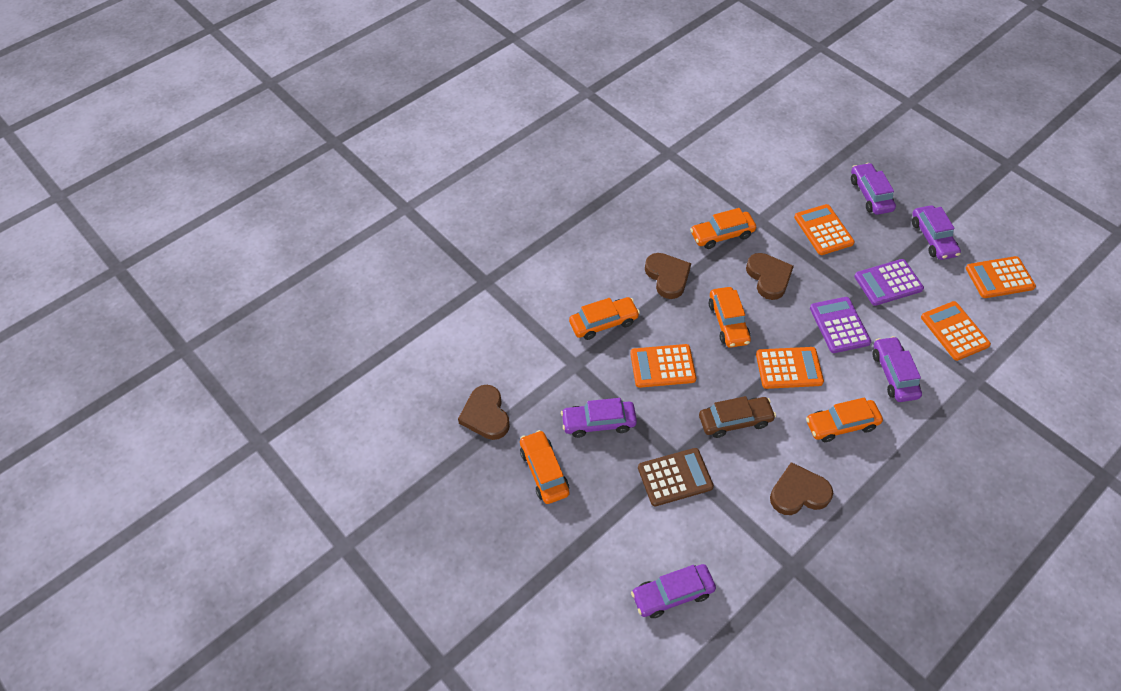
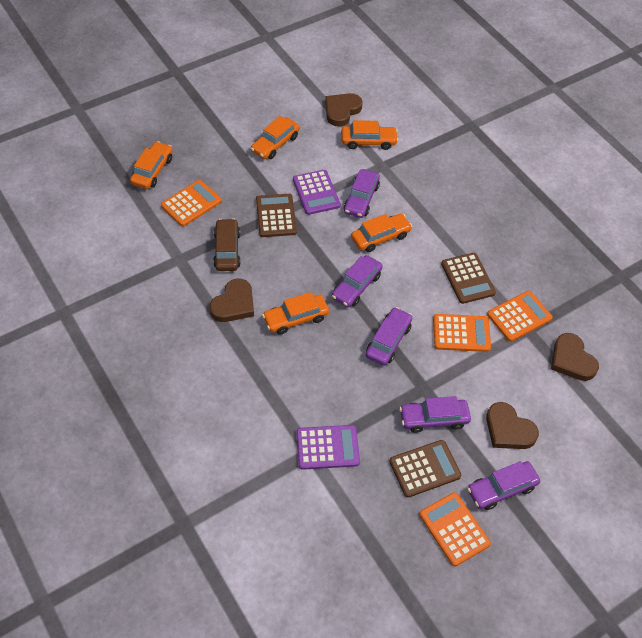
brown calculator: 1 -> 3
orange calculator: 5 -> 4

